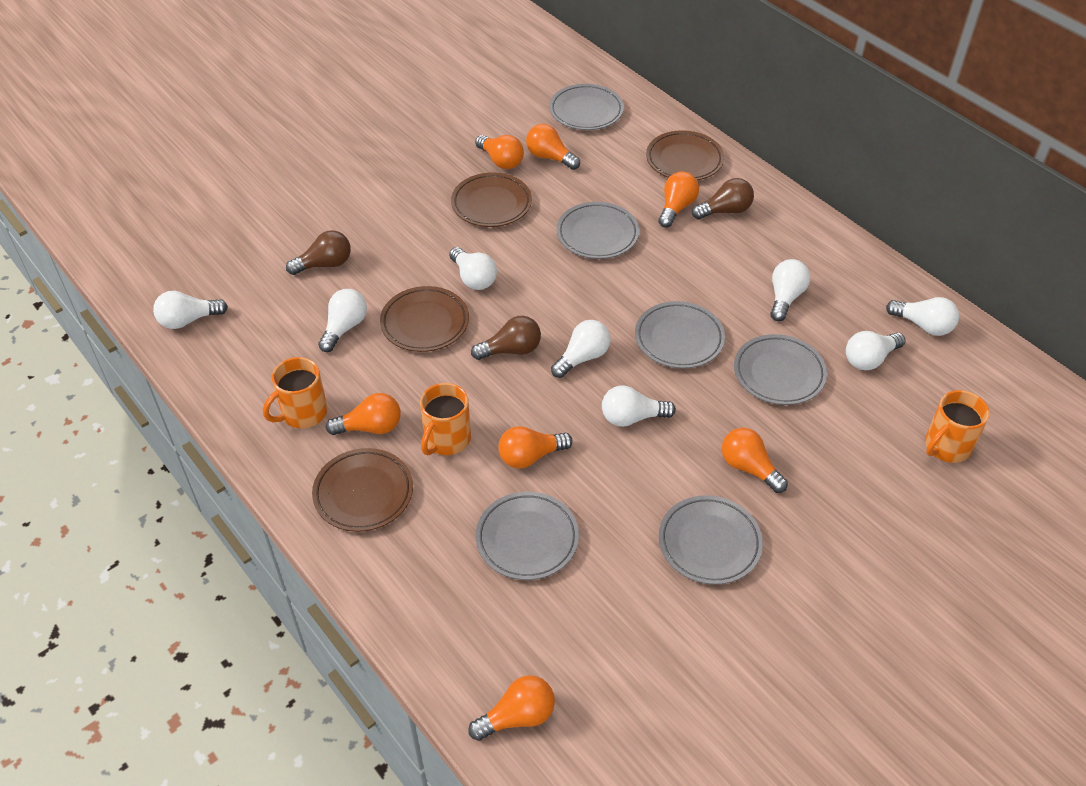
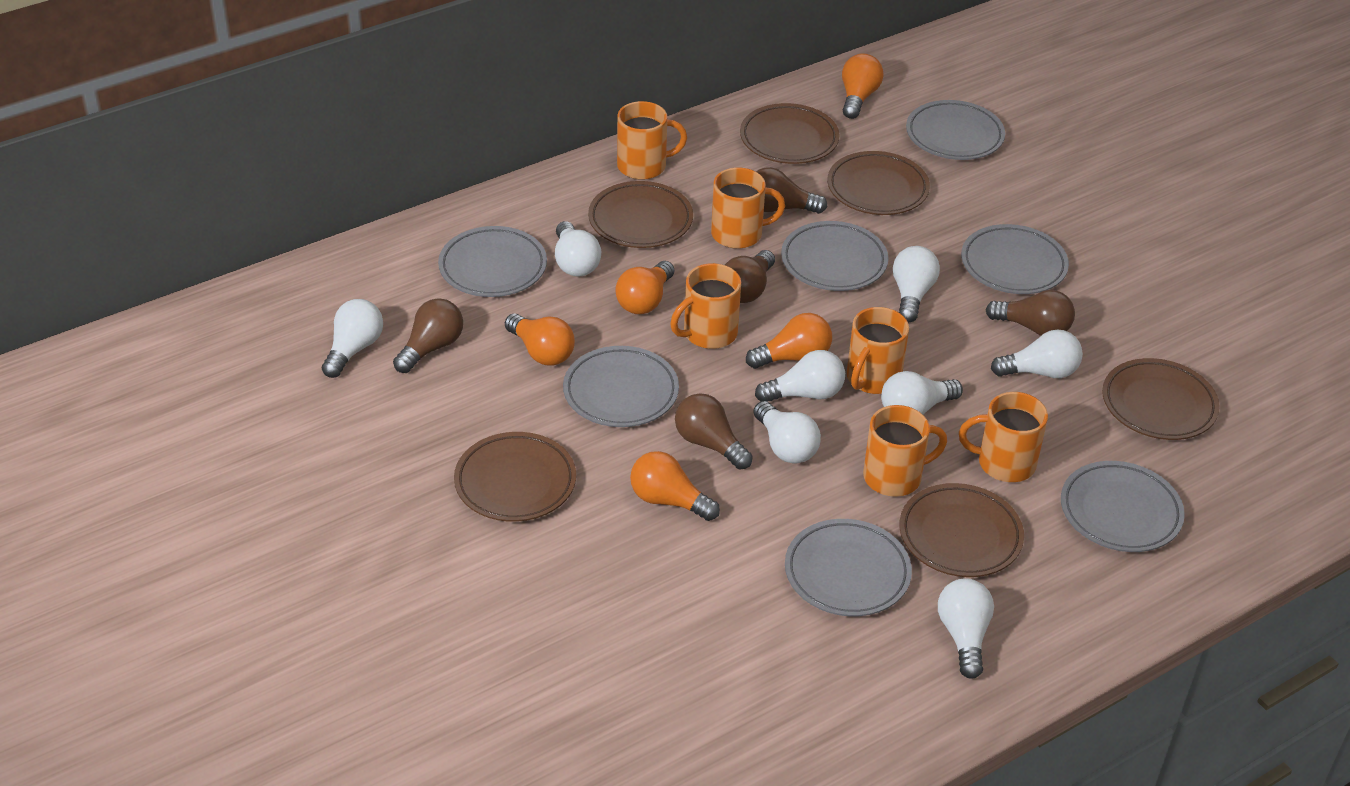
brown light bulb: 3 -> 5
brown plate: 4 -> 6
grey plate: 6 -> 7
orange light bulb: 7 -> 5
orange mug: 3 -> 6

